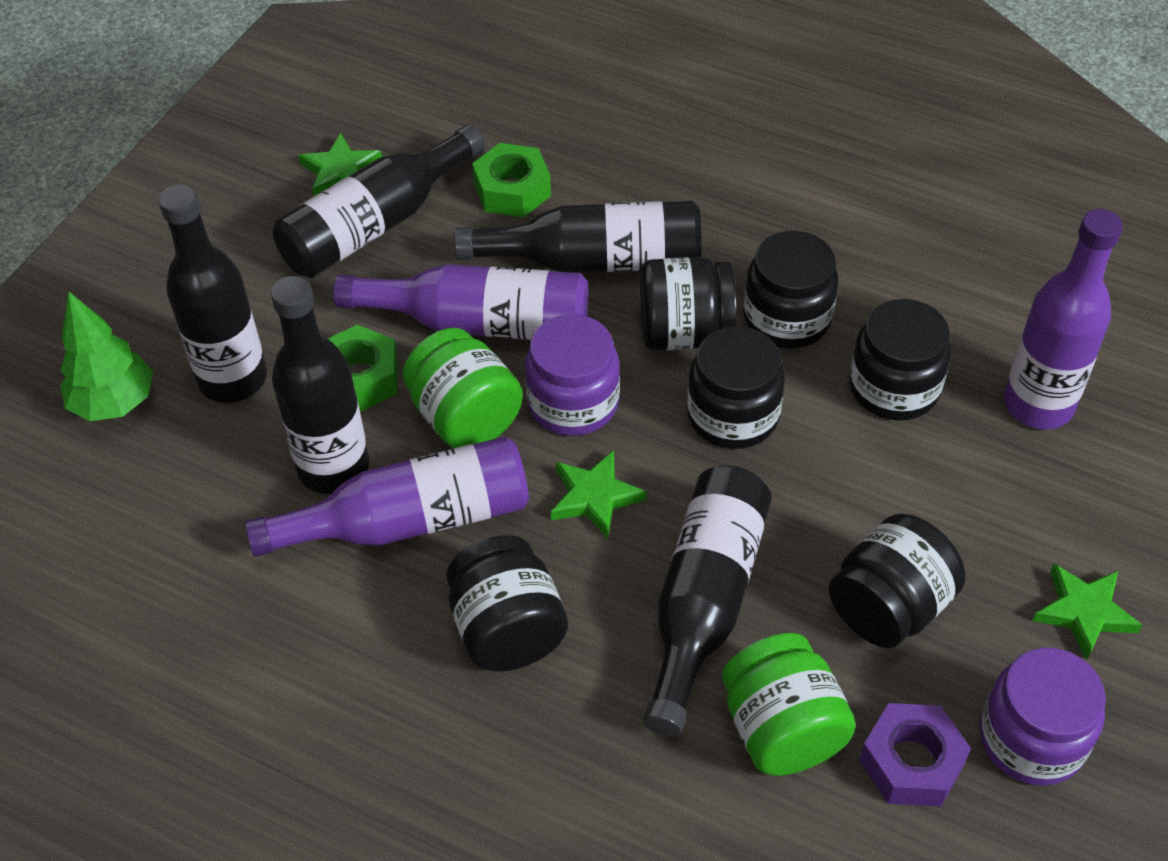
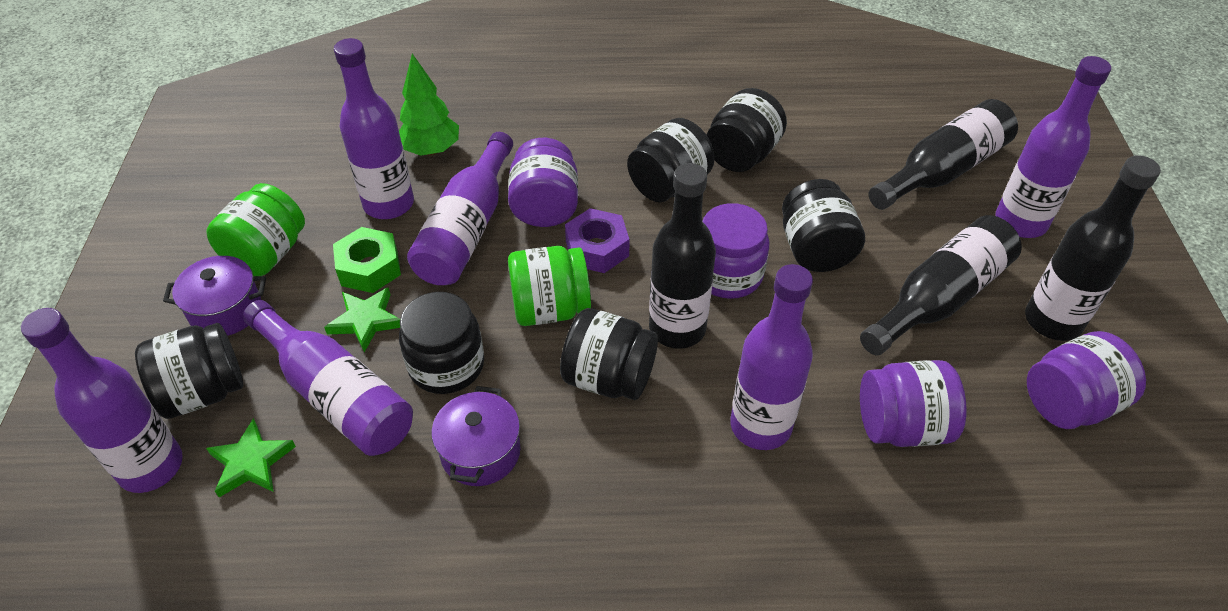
black bottle: 5 -> 4
green nut: 2 -> 1
green star: 3 -> 2
purple bottle: 3 -> 6
purple jar: 2 -> 4
purple pot: 0 -> 2

